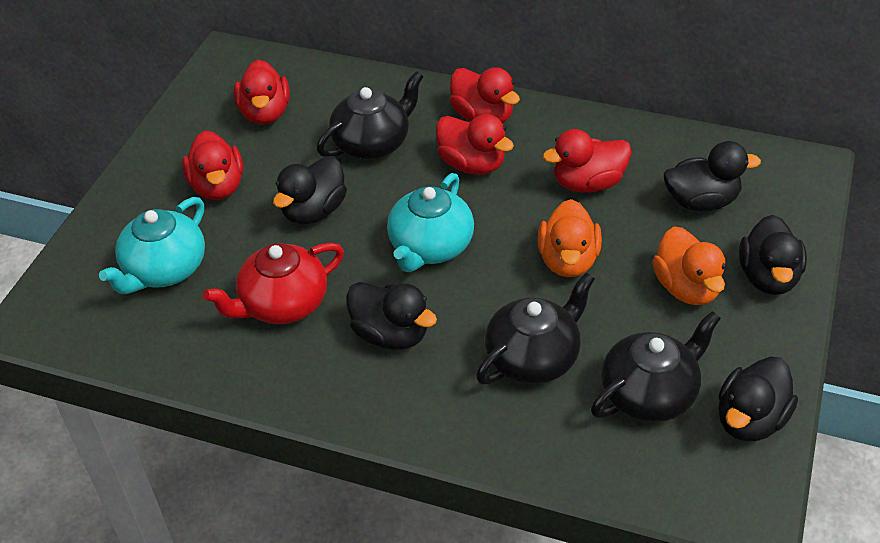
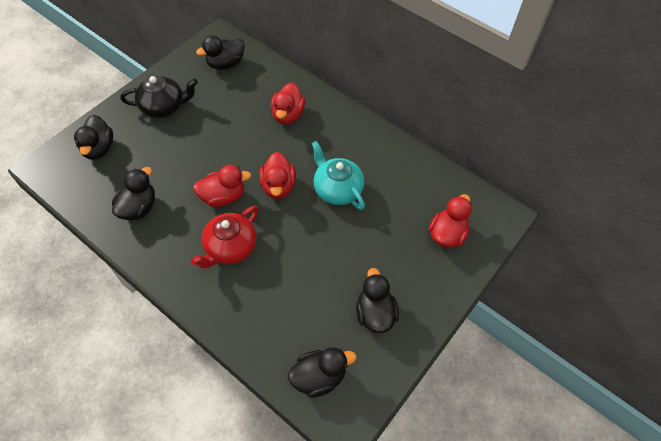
black teapot: 3 -> 1
orange duck: 2 -> 0
red duck: 5 -> 4
turquoise teapot: 2 -> 1

